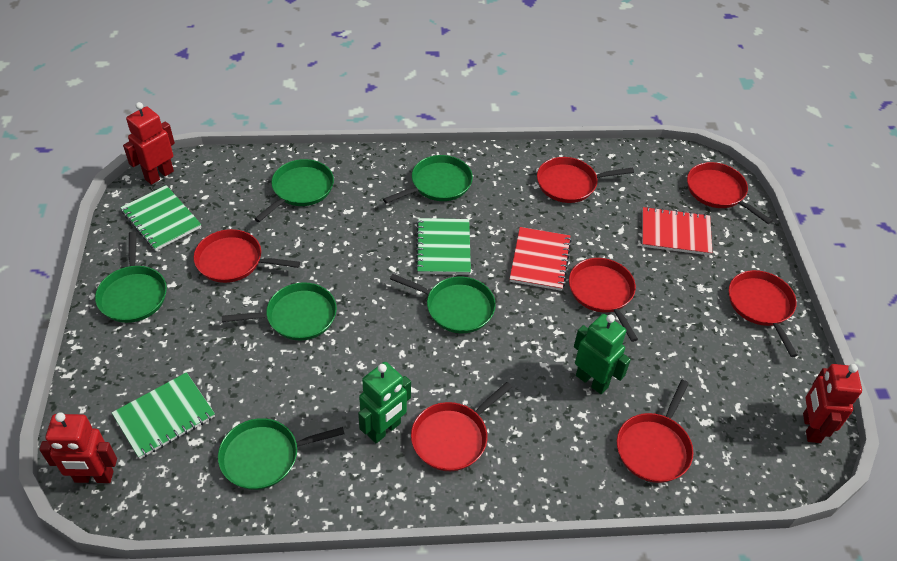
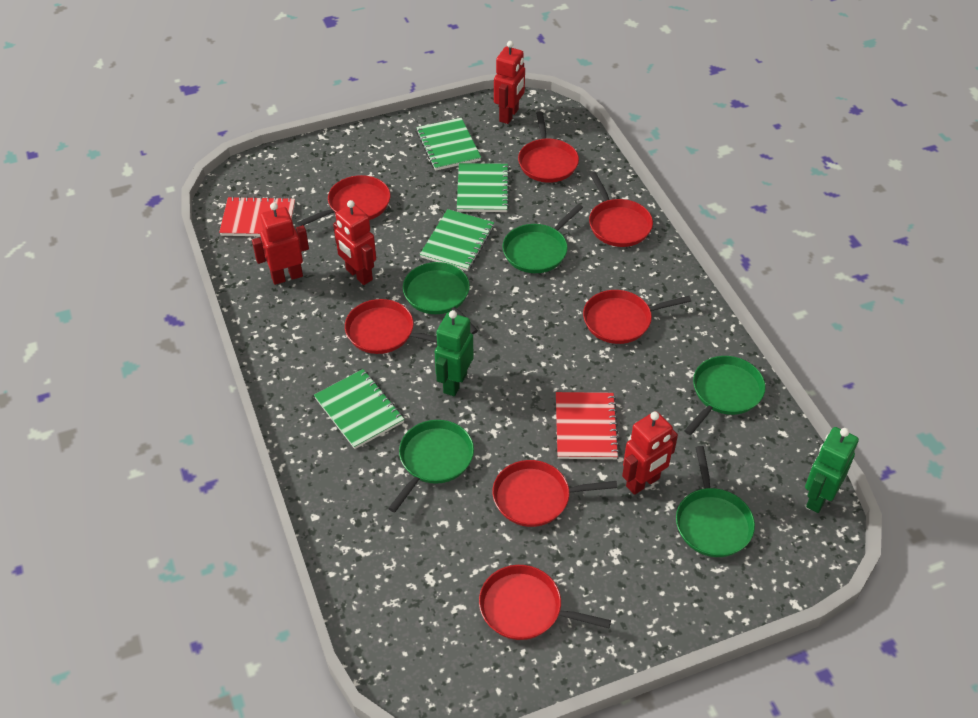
green notebook: 3 -> 4
green pan: 6 -> 5
red robot: 3 -> 4

